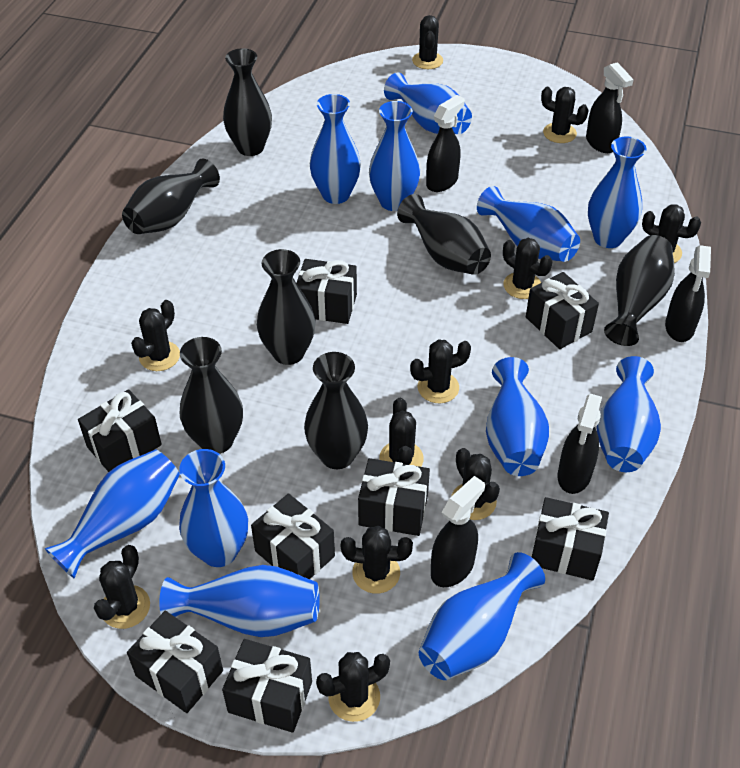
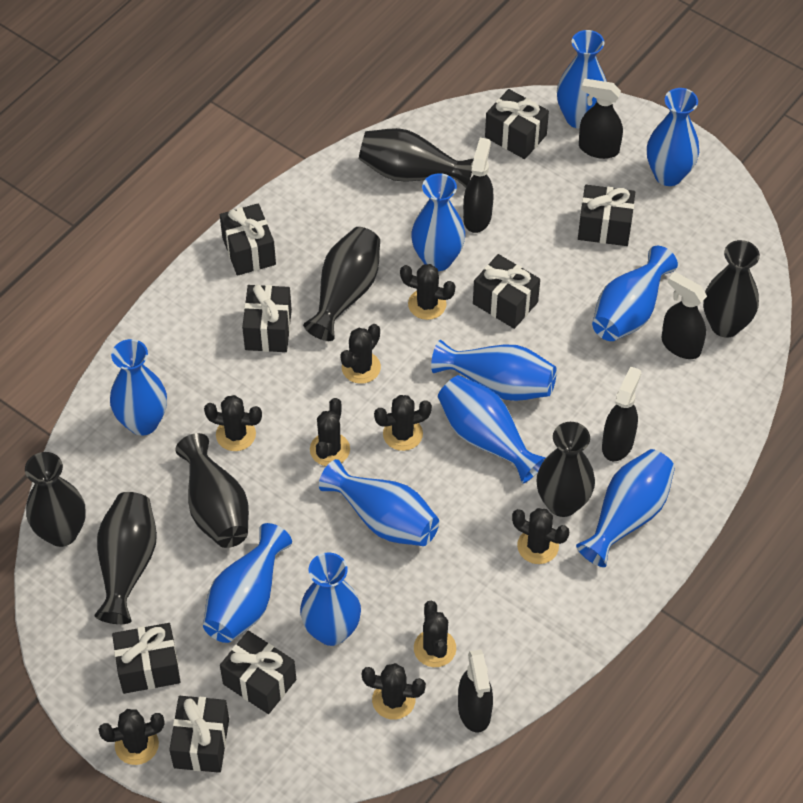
black cactus: 11 -> 9

